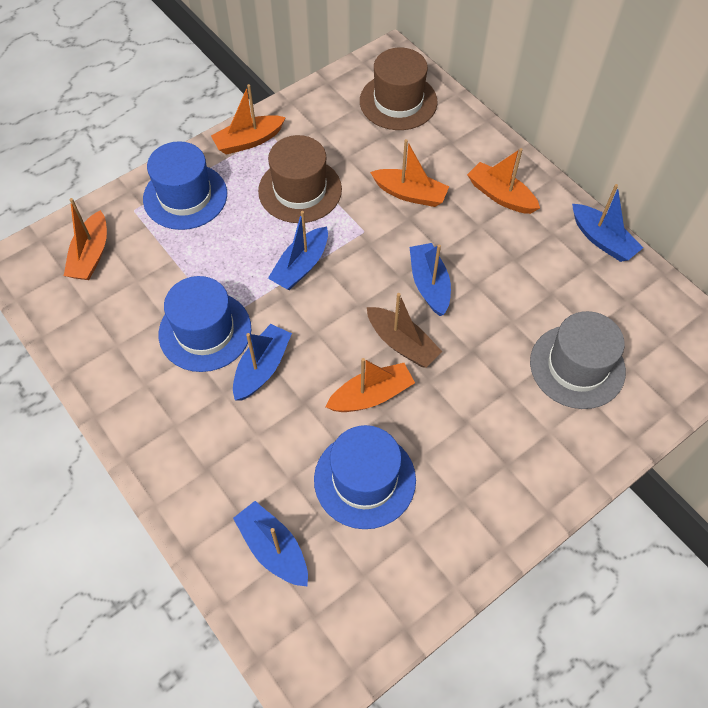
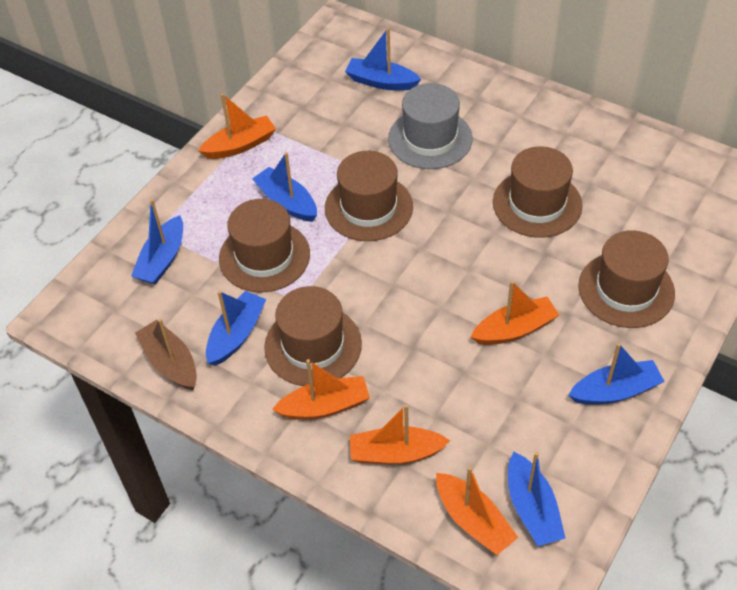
blue boat: 5 -> 6
blue hat: 3 -> 0
brown hat: 2 -> 5

